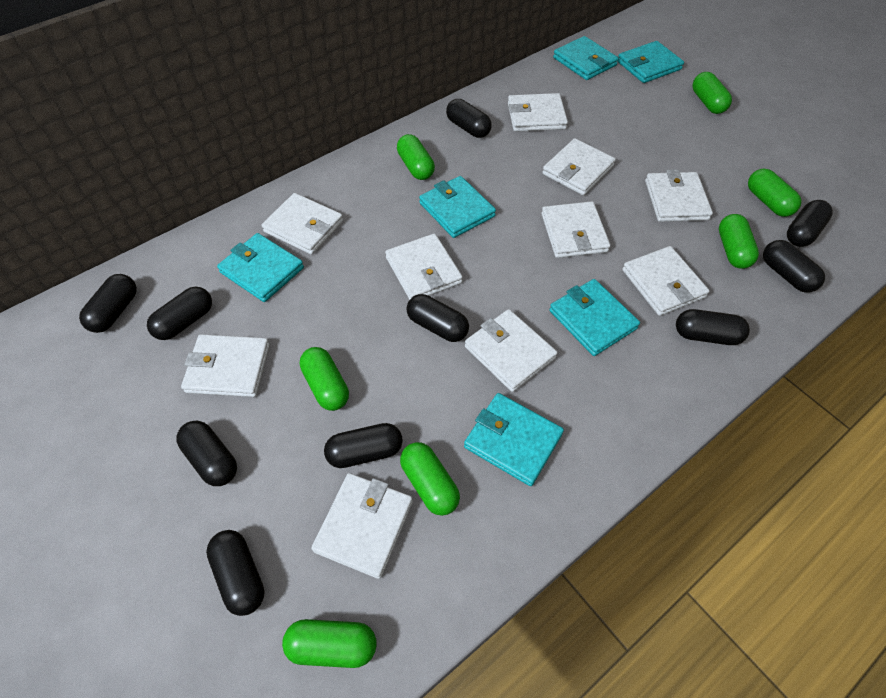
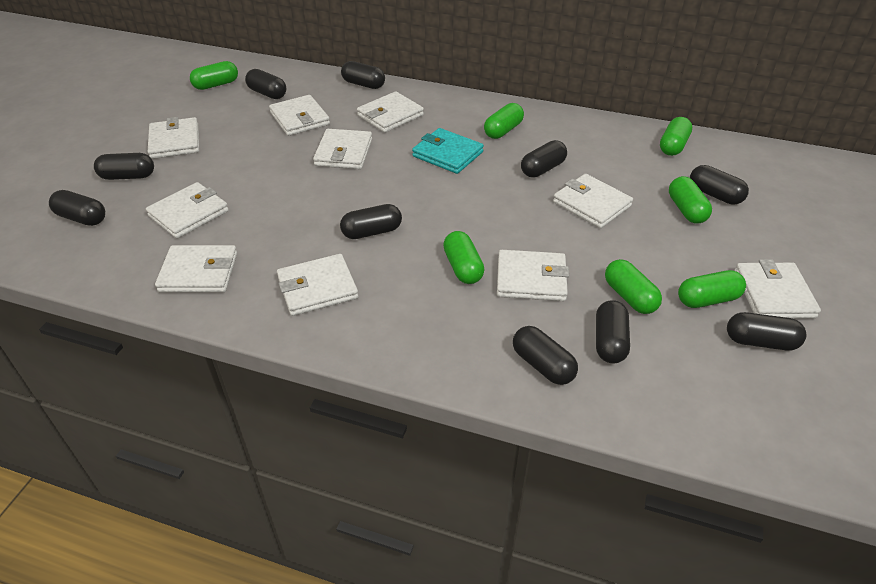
turquoise wallet: 6 -> 1

